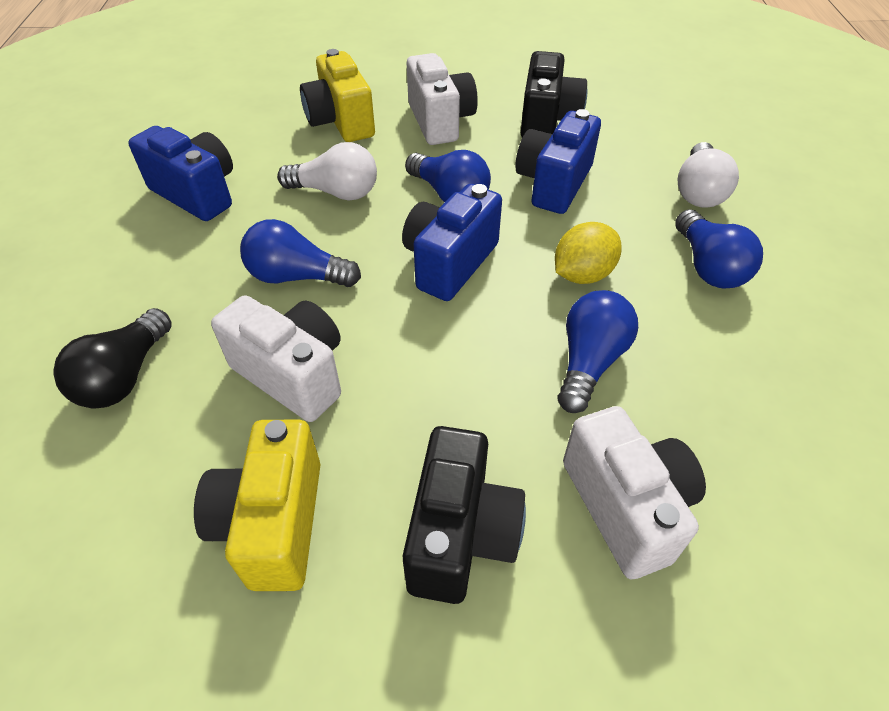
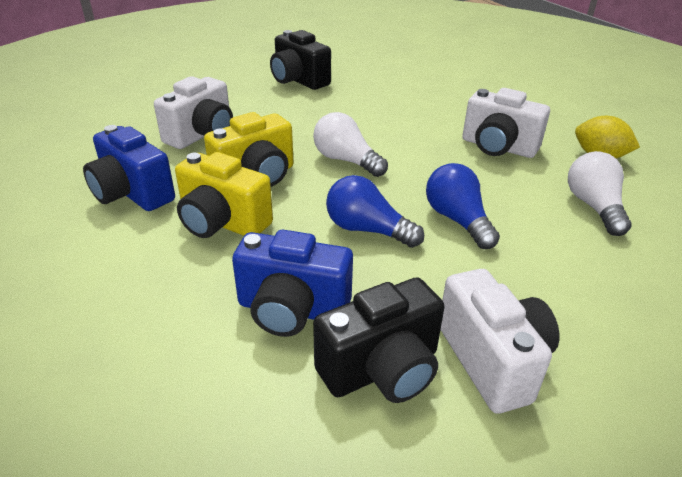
black light bulb: 1 -> 0
blue camera: 3 -> 2
blue light bulb: 4 -> 2

